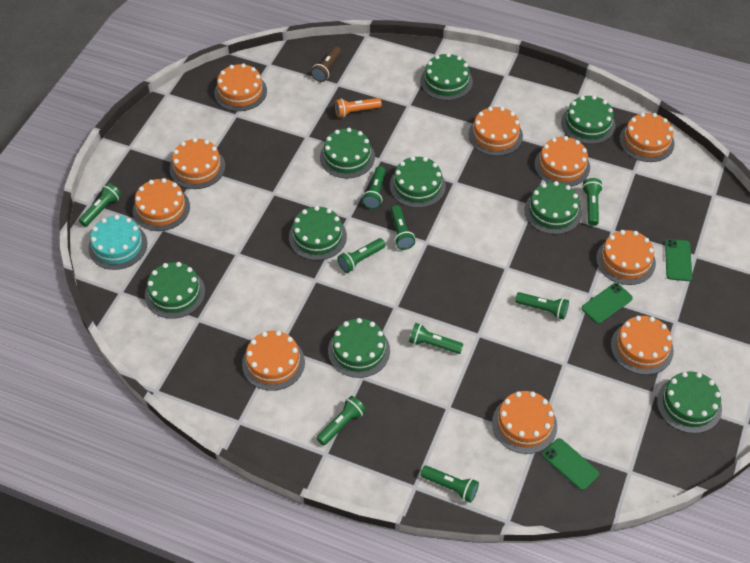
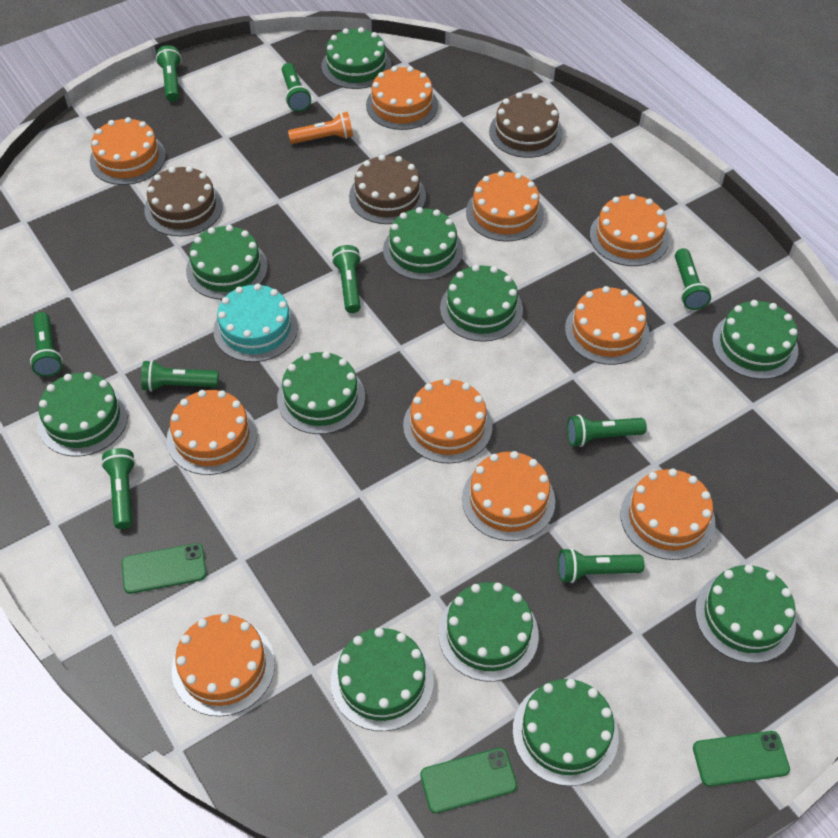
brown cake: 0 -> 3
brown flashlight: 1 -> 0
green cake: 9 -> 11

